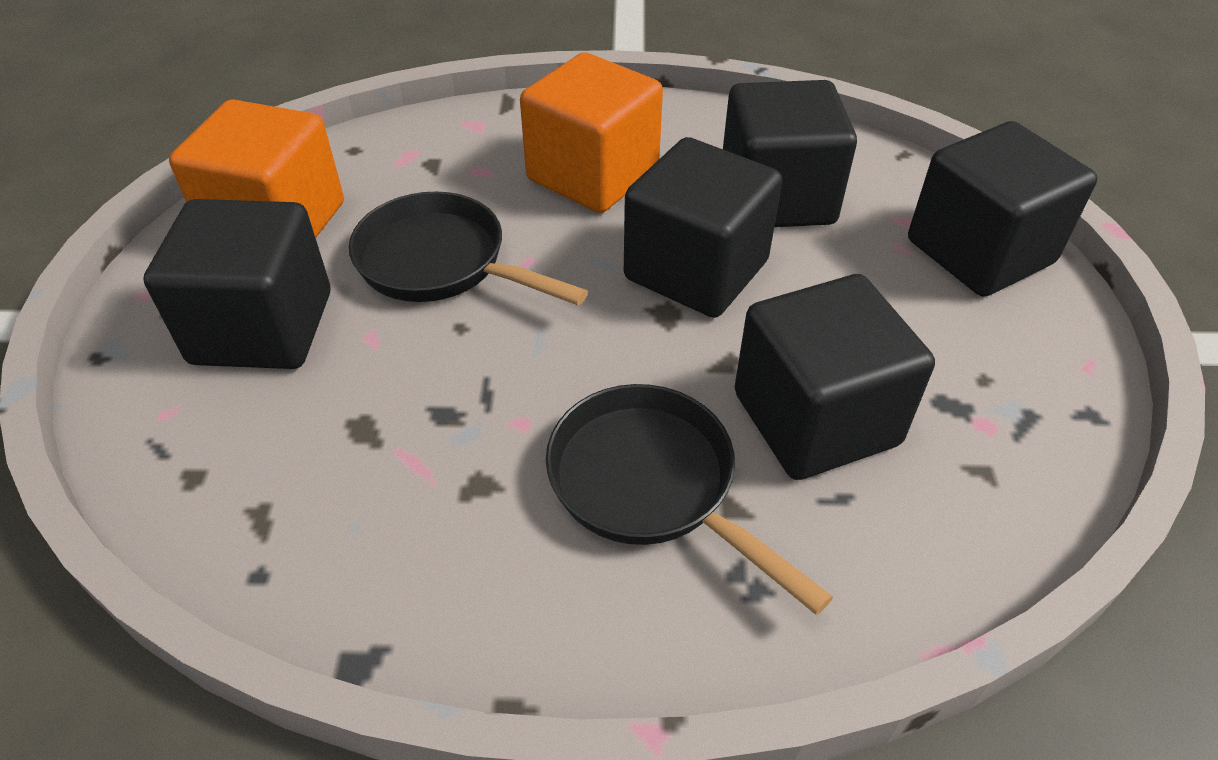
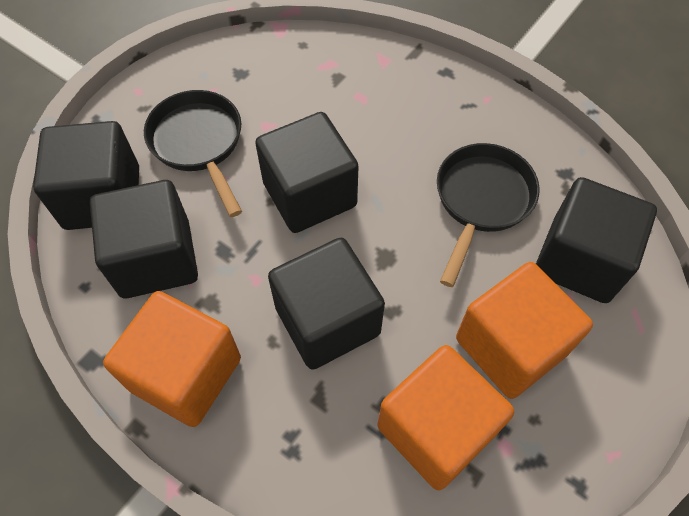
orange cube: 2 -> 3

